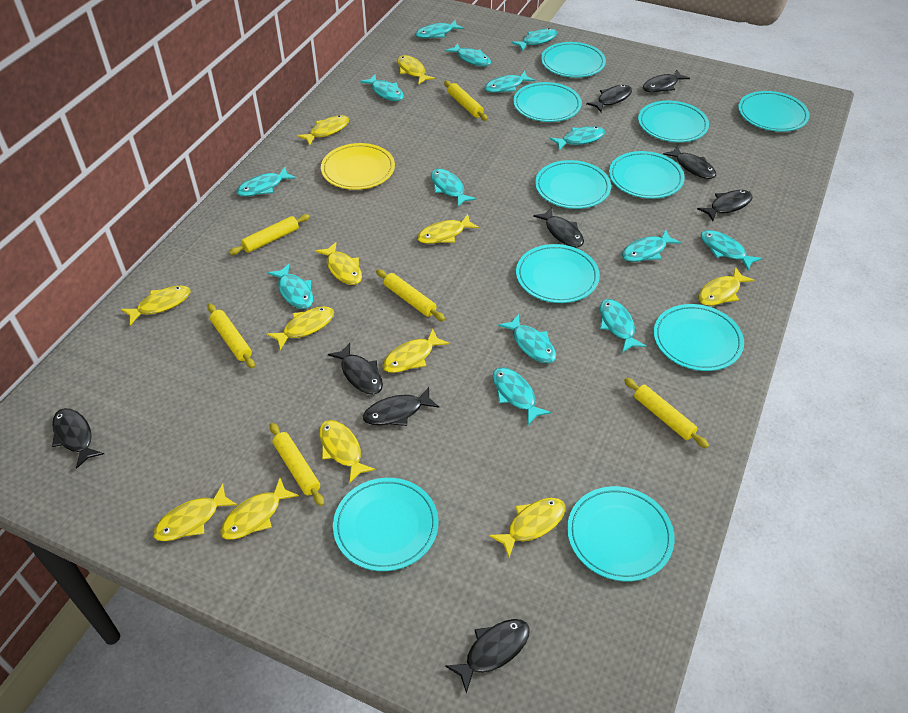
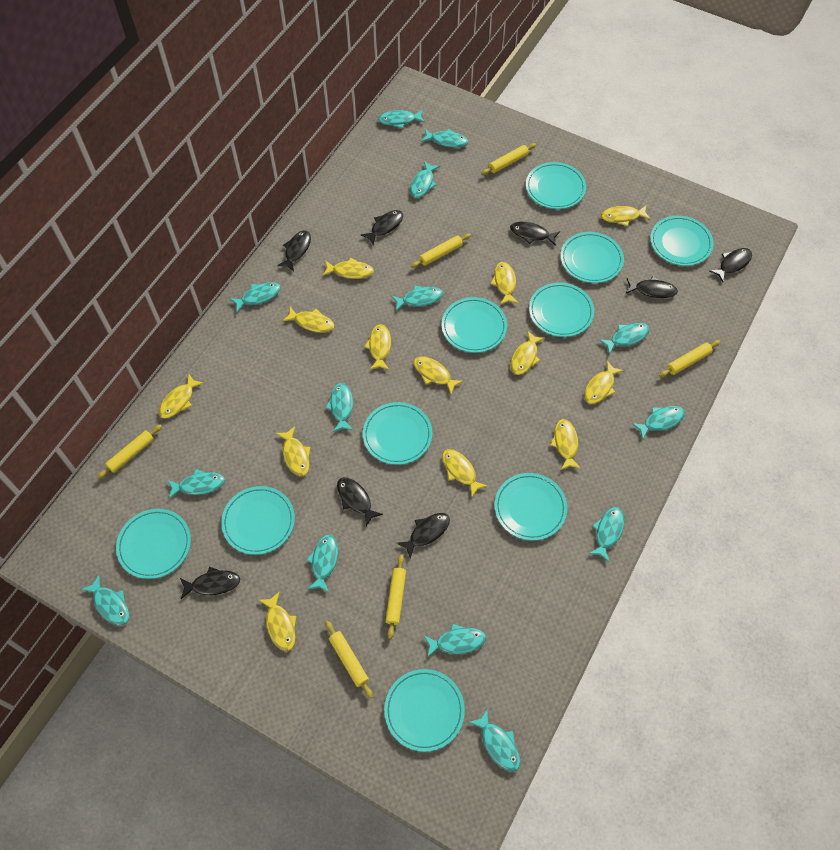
black fish: 9 -> 8
yellow fish: 12 -> 13
yellow plate: 1 -> 0

